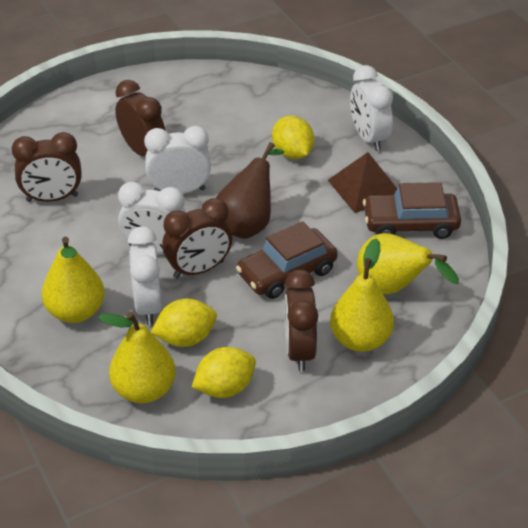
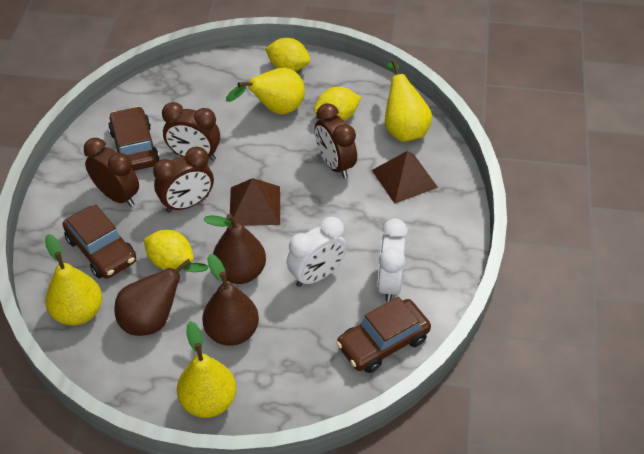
brown car: 2 -> 3
brown pear: 1 -> 3
brown pyramid: 1 -> 2
white clock: 4 -> 2

